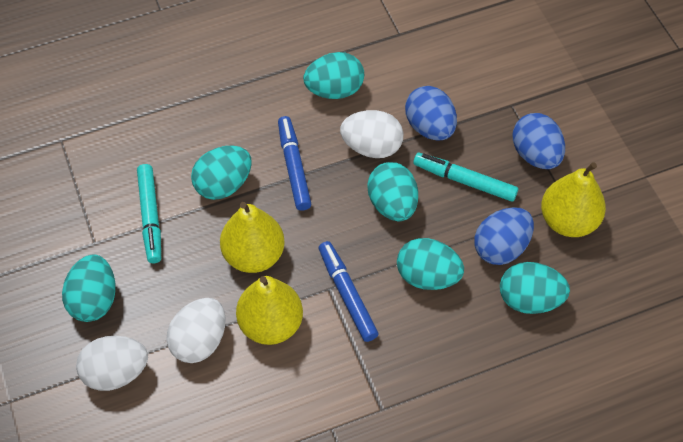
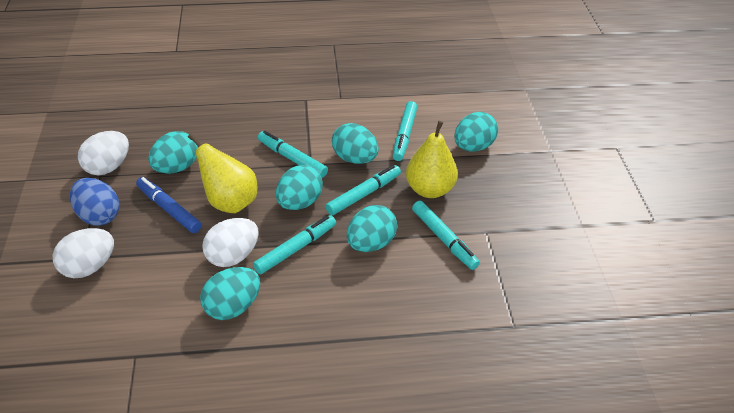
blue egg: 3 -> 1
blue marker: 2 -> 1
turquoise marker: 2 -> 5
yellow pear: 3 -> 2

